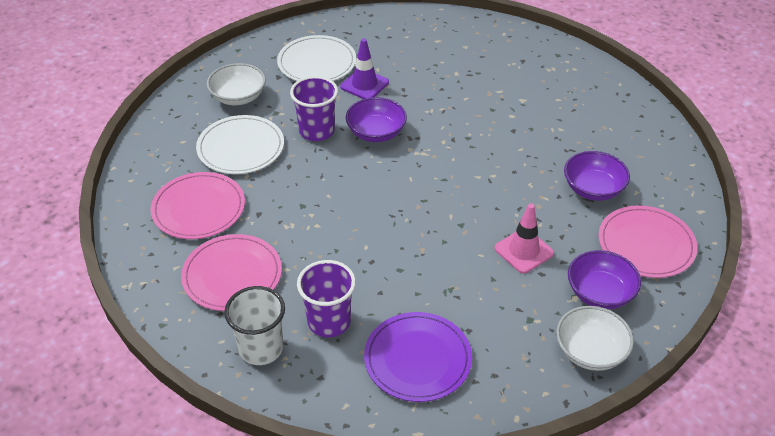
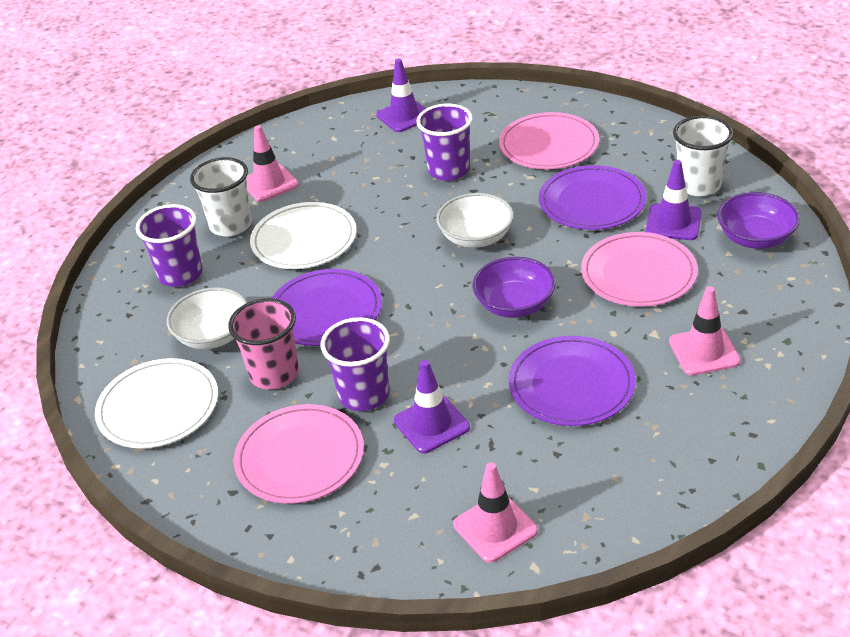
pink cup: 0 -> 1
pink traffic cone: 1 -> 3
purple bowl: 3 -> 2
purple cup: 2 -> 3
purple plate: 1 -> 3
purple traffic cone: 1 -> 3
white cup: 1 -> 2

